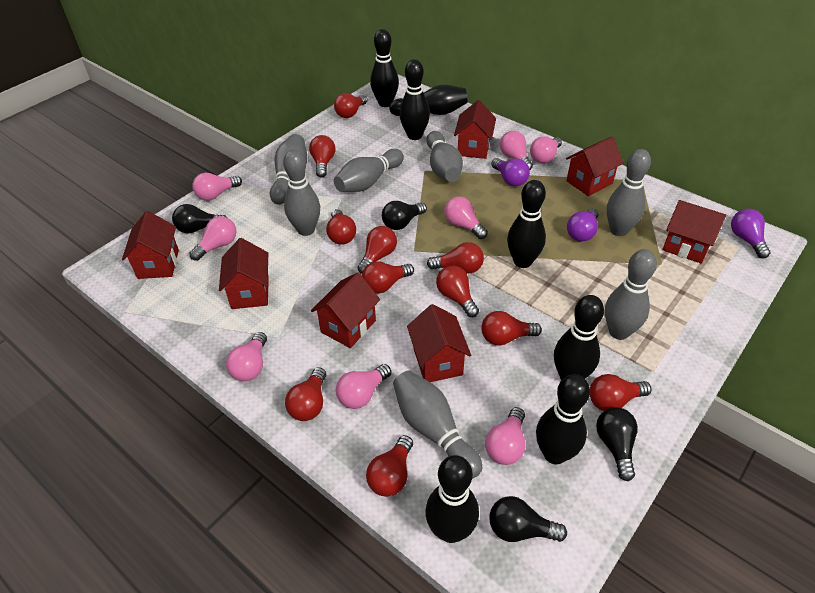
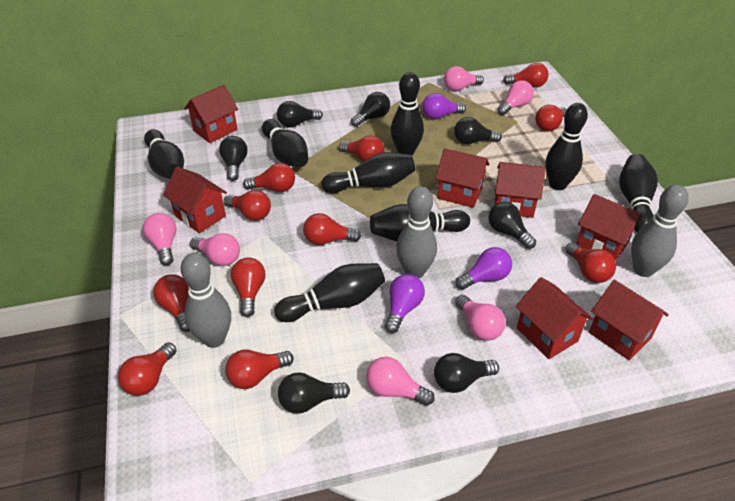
black bowling pin: 7 -> 8
black light bulb: 4 -> 7
grey bowling pin: 7 -> 3
pink light bulb: 8 -> 6

